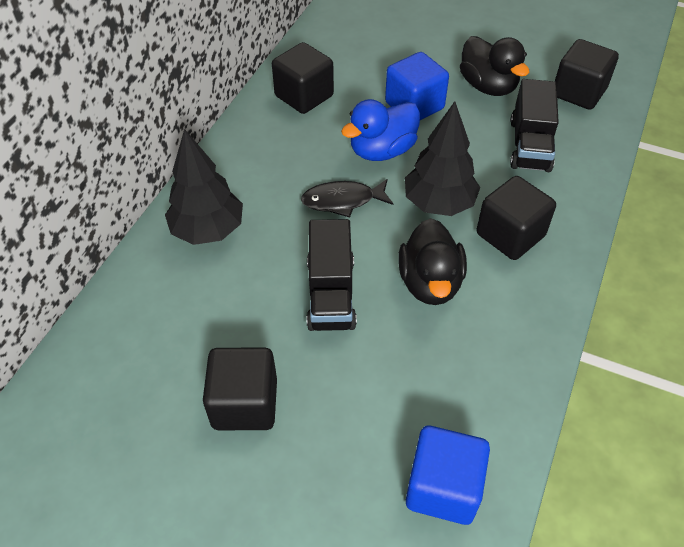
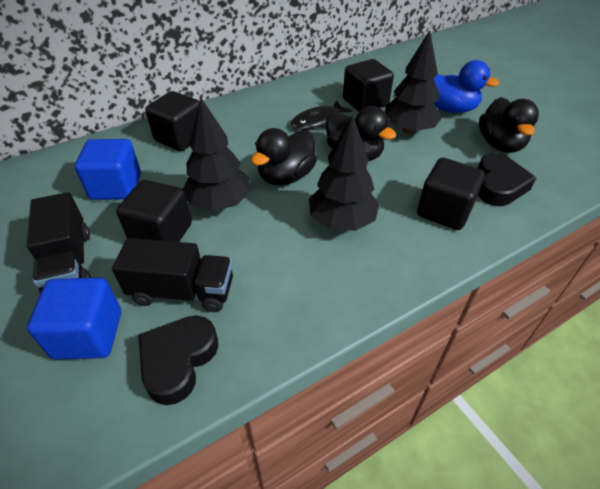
black duck: 2 -> 3
black heart: 0 -> 2
black tree: 2 -> 3

